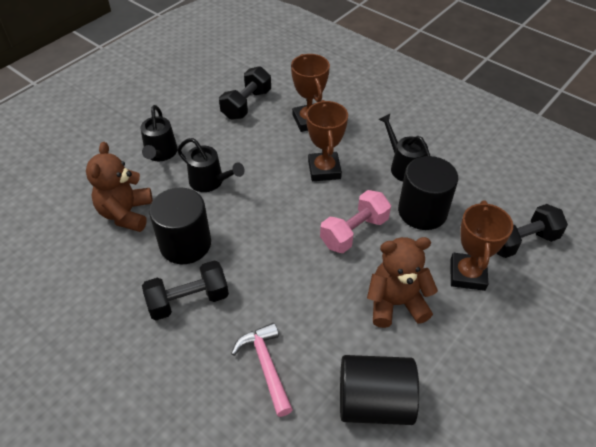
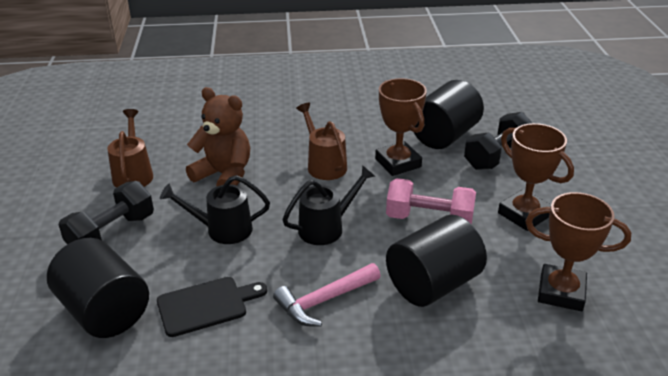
black cutting board: 0 -> 1
black dumbbell: 3 -> 2
black watering can: 3 -> 2
brown teddy bear: 2 -> 1
brown watering can: 0 -> 2

